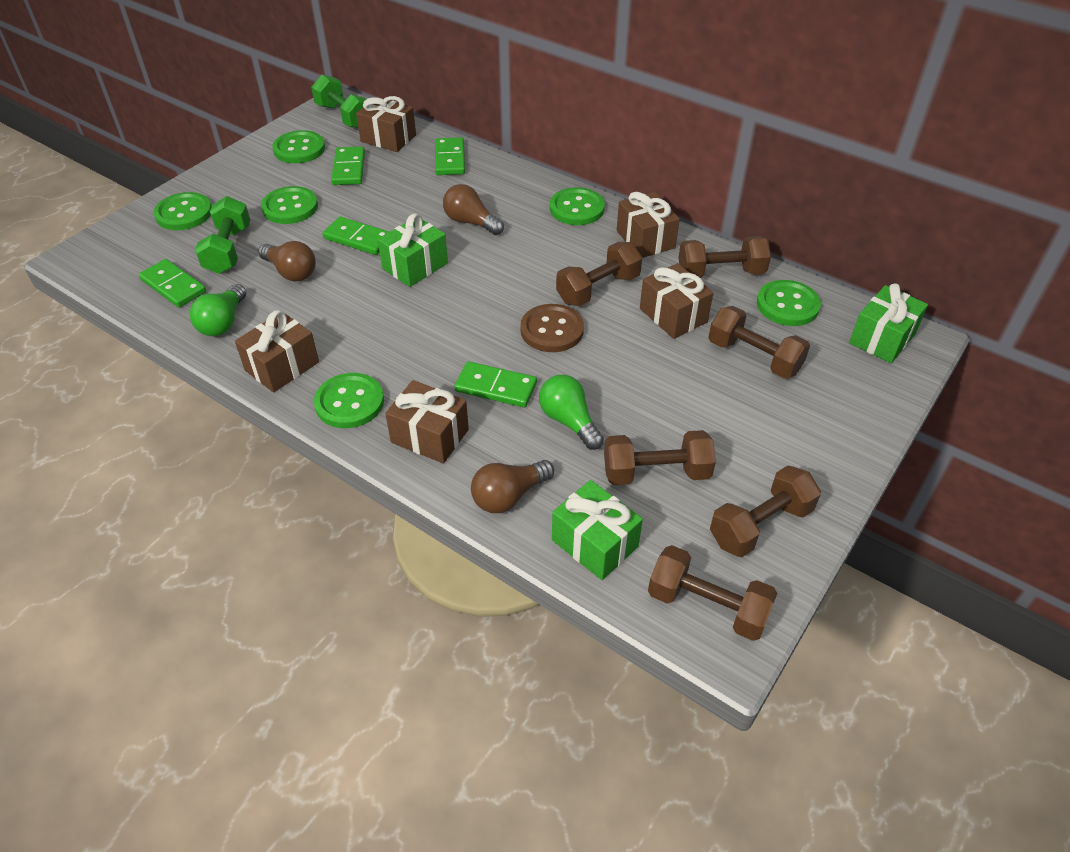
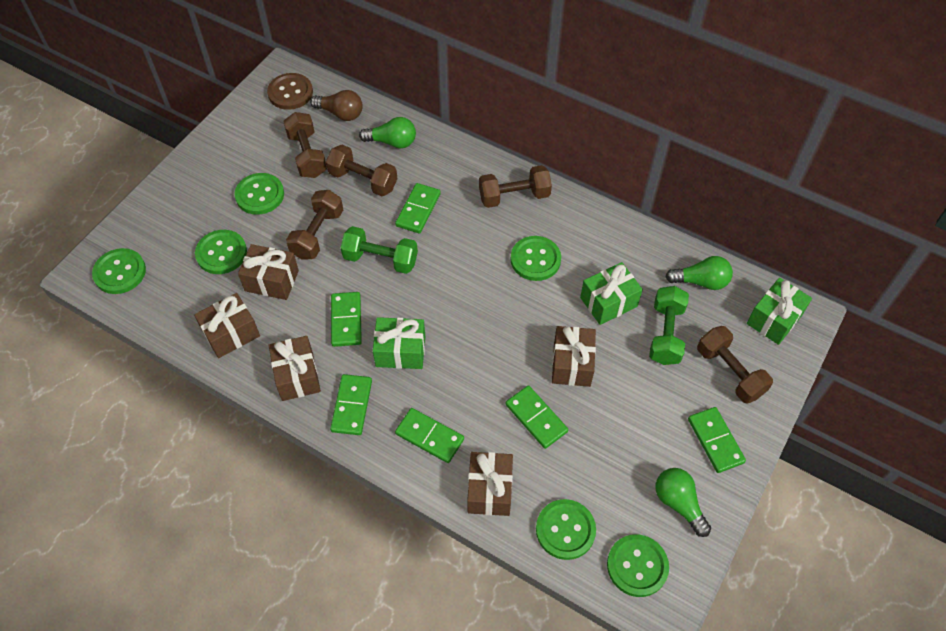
brown dumbbell: 6 -> 5
brown light bulb: 3 -> 1
green domino: 5 -> 6
green light bulb: 2 -> 3

